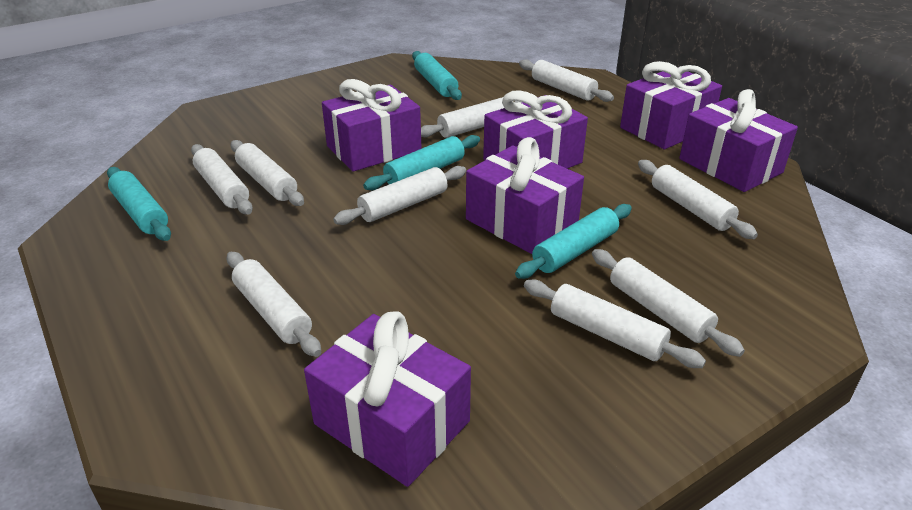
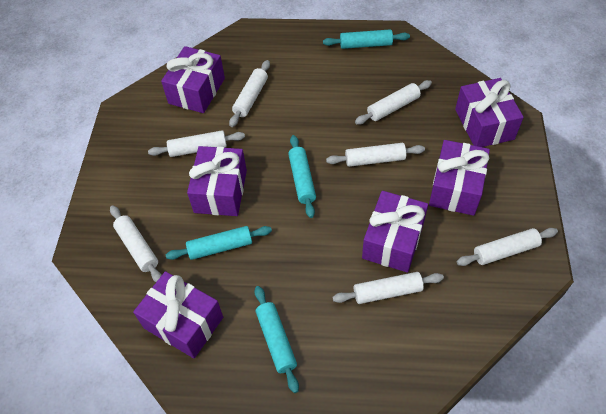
white rolling pin: 9 -> 7

